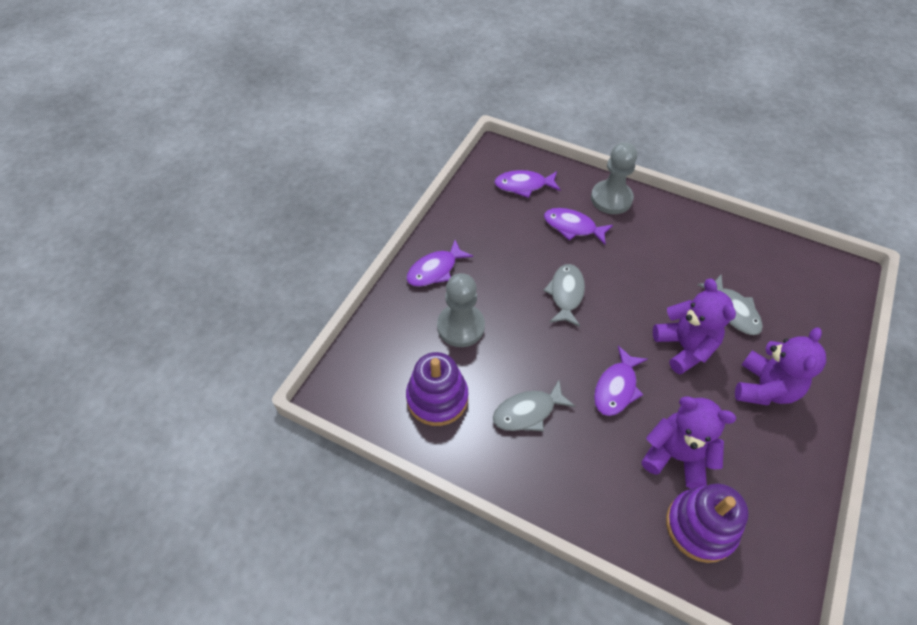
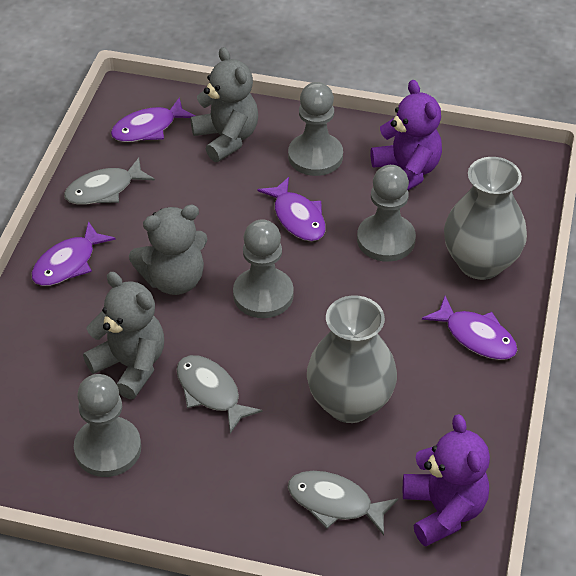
grey pawn: 2 -> 4
grey teddy bear: 0 -> 3
grey vase: 0 -> 2
purple stacking toy: 2 -> 0
purple teddy bear: 3 -> 2

